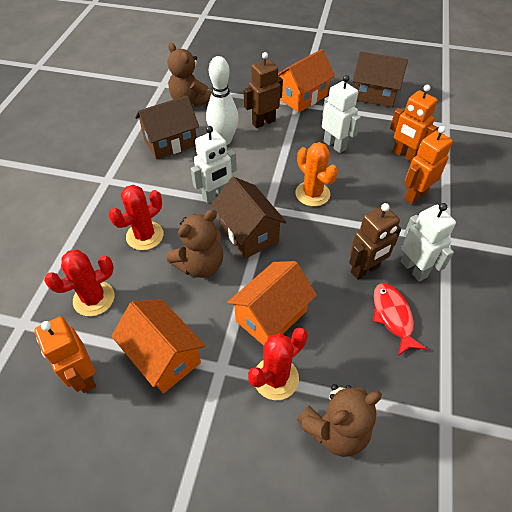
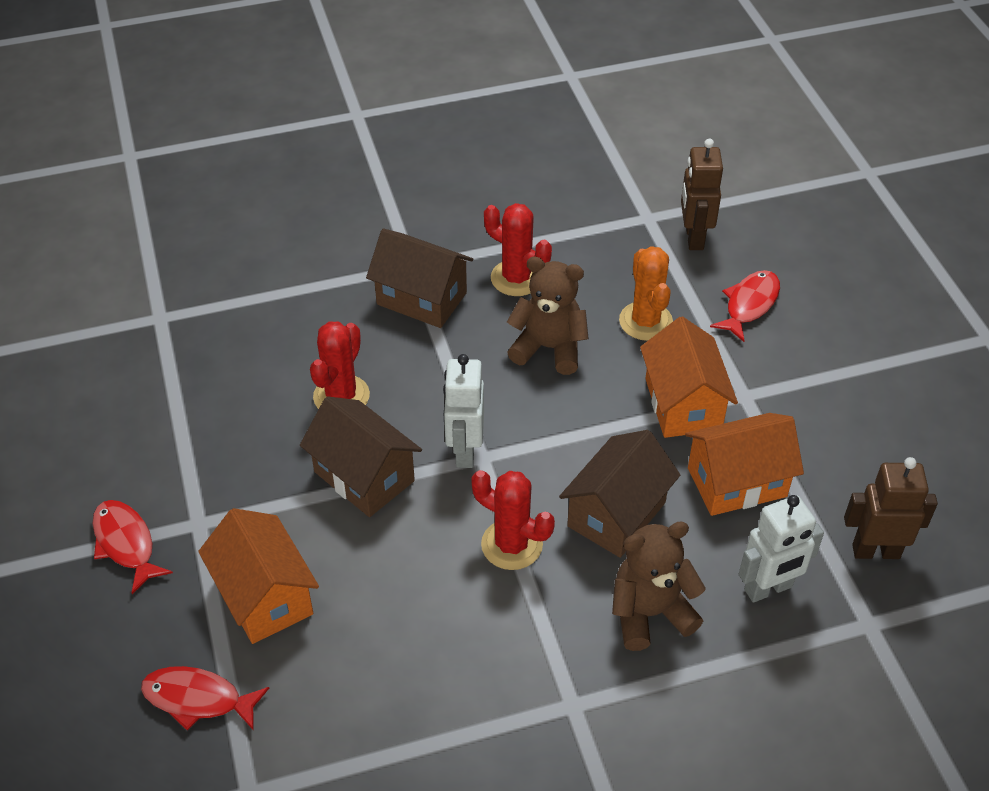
brown teddy bear: 3 -> 2
orange robot: 3 -> 0
red fish: 1 -> 3
white bowling pin: 1 -> 0
white robot: 3 -> 2

